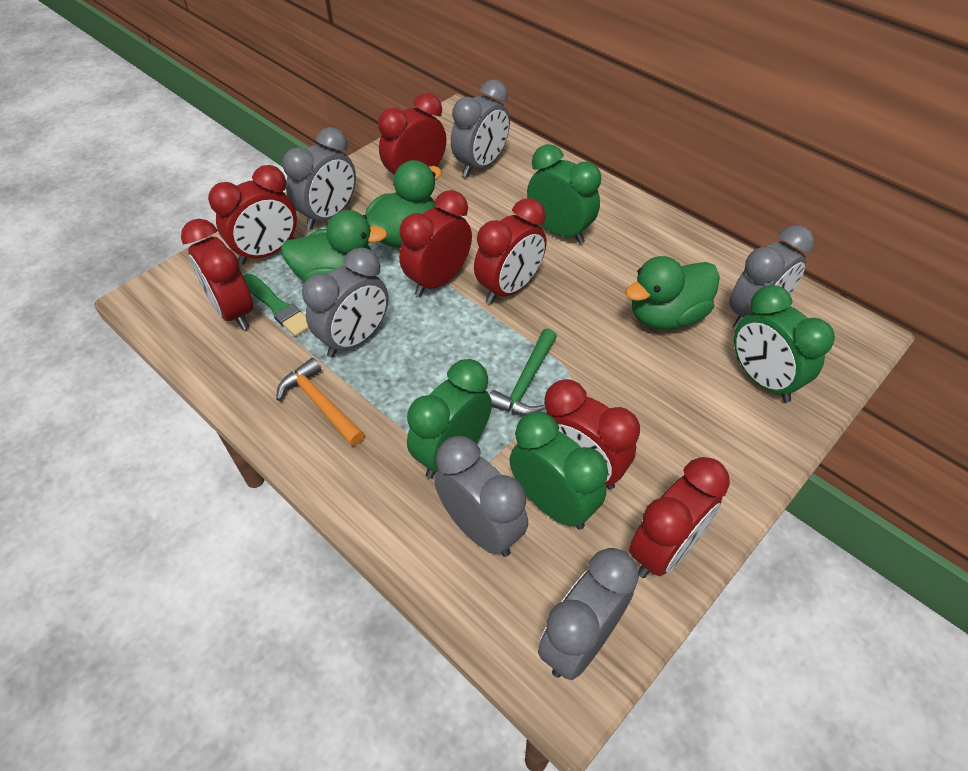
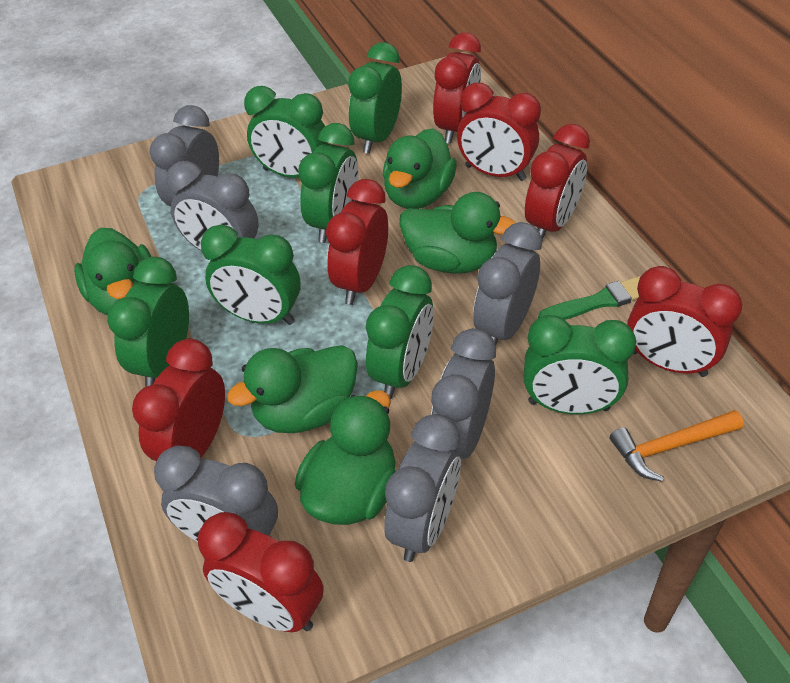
green clock: 4 -> 7
green duck: 3 -> 5
green hammer: 1 -> 0

